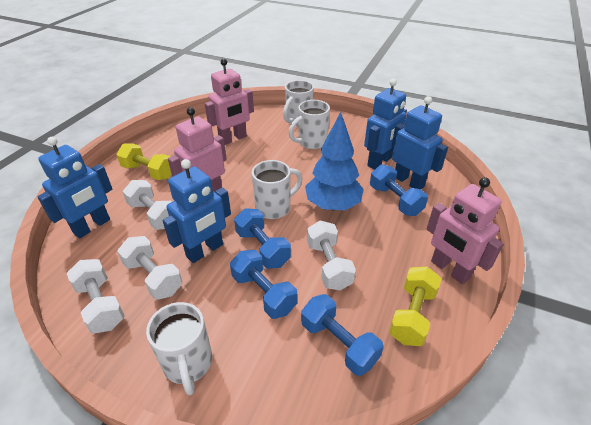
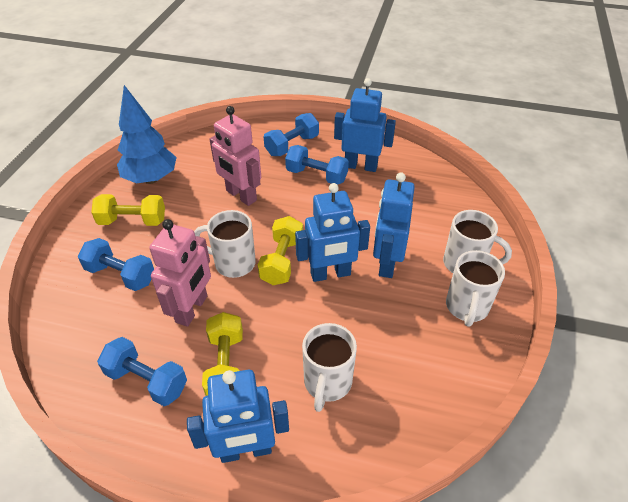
pink robot: 3 -> 2
white dumbbell: 4 -> 0
yellow dumbbell: 2 -> 3

